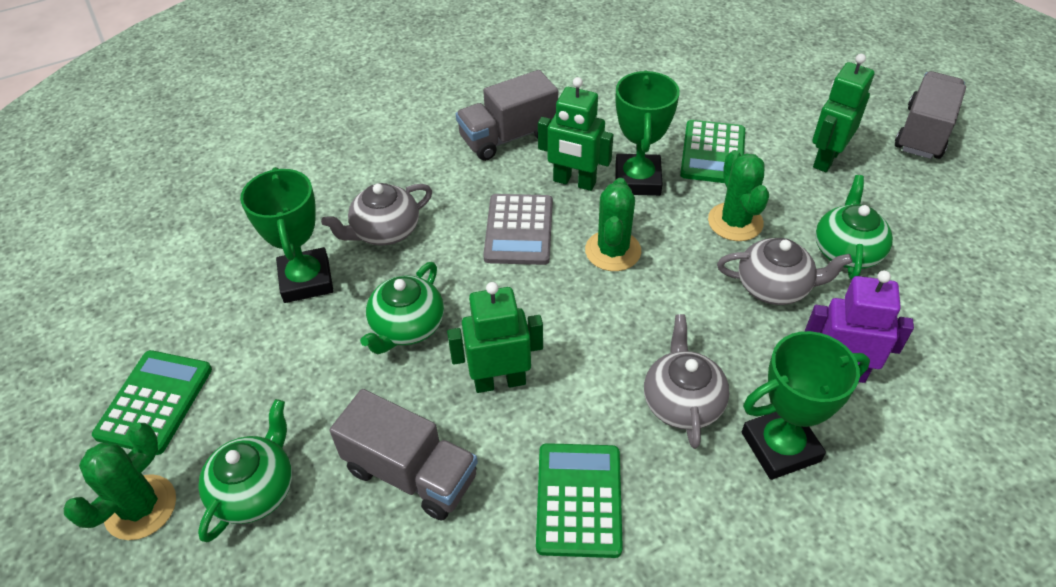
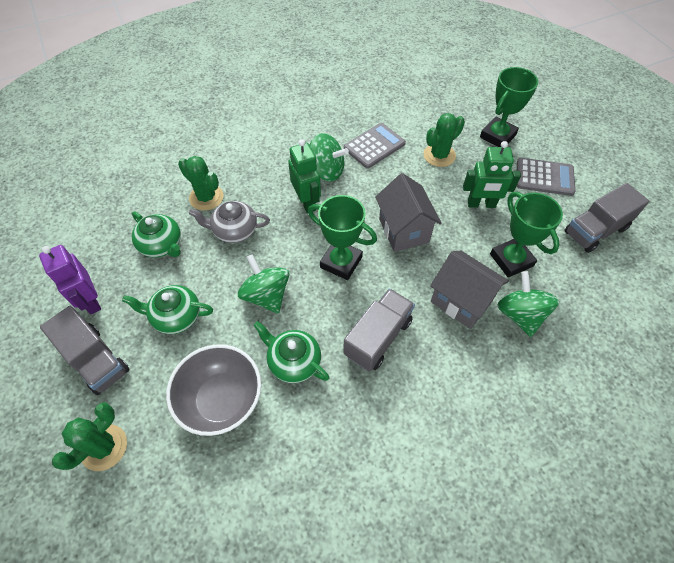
green calculator: 3 -> 0
green robot: 3 -> 2
green spinning top: 0 -> 3
grey bowl: 0 -> 1
grey calculator: 1 -> 2
grey house: 0 -> 2
grey teapot: 3 -> 1

